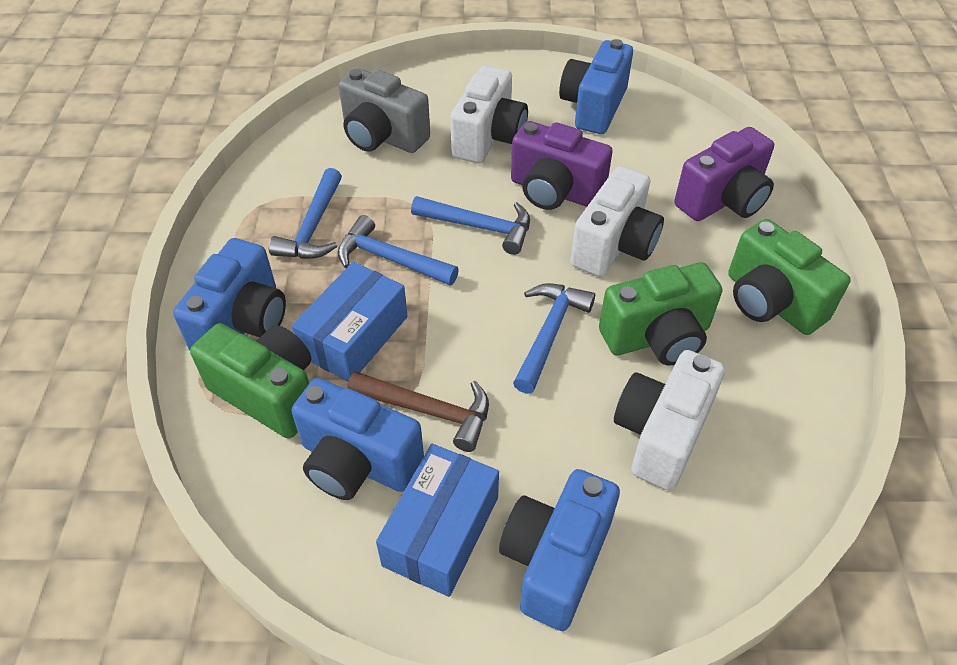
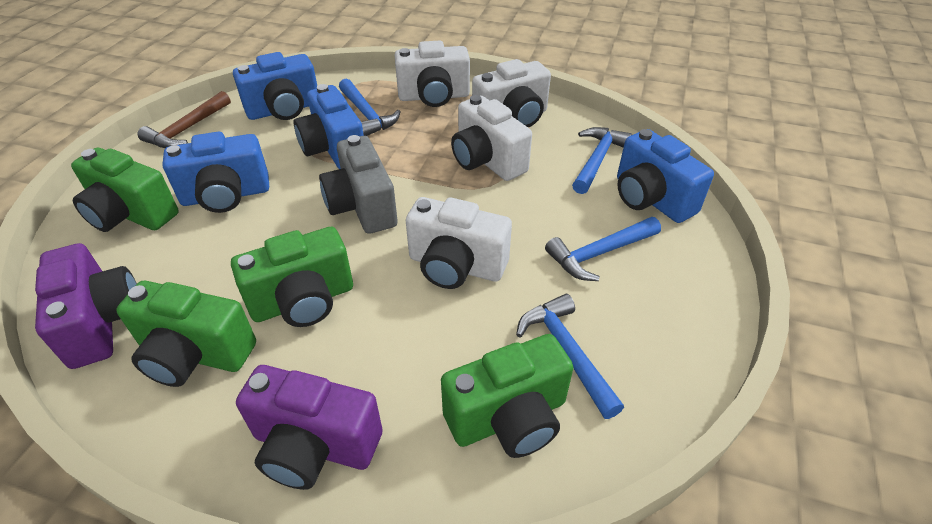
blue box: 2 -> 0
green camera: 3 -> 4
white camera: 3 -> 4

